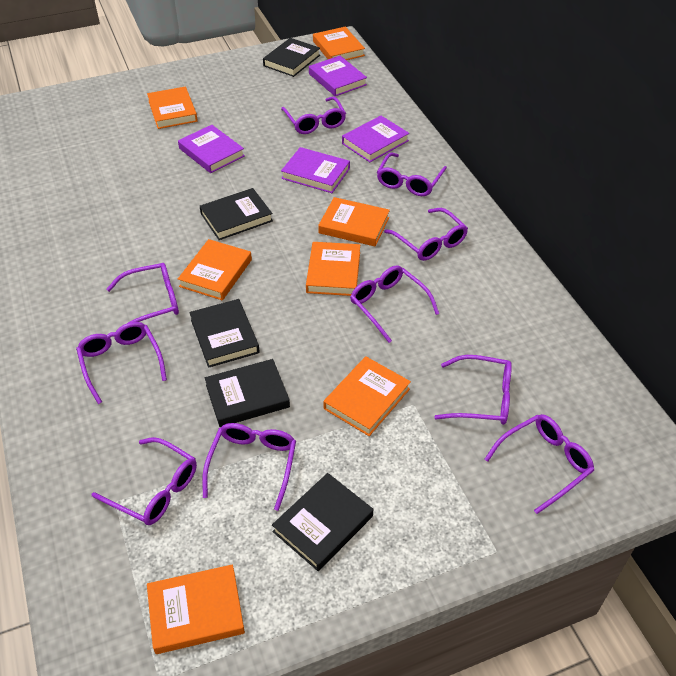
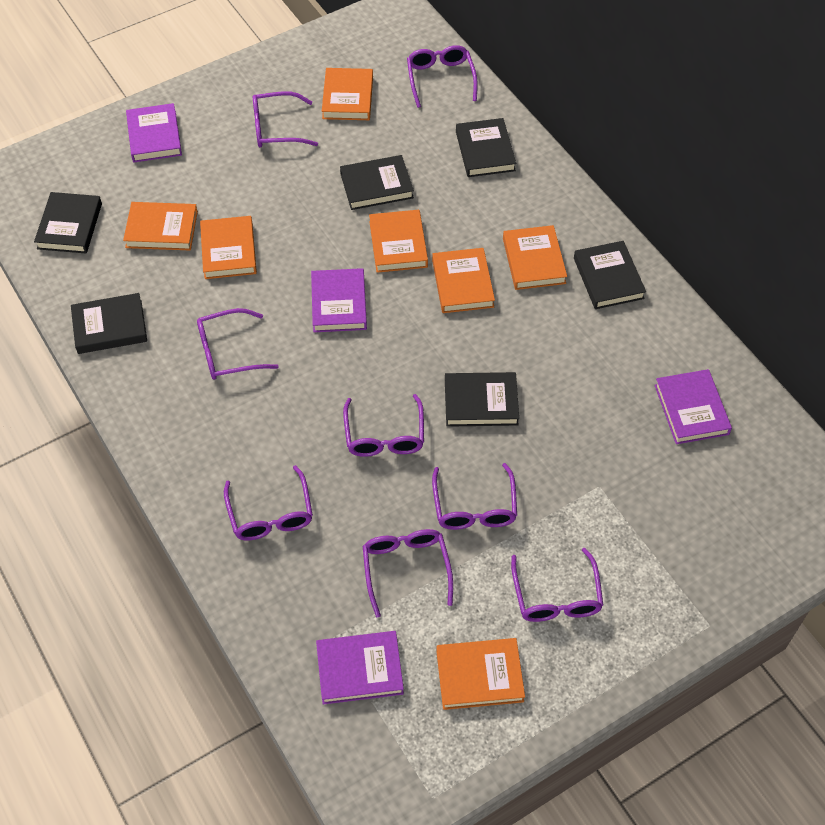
black book: 5 -> 6
purple glasses: 10 -> 8

